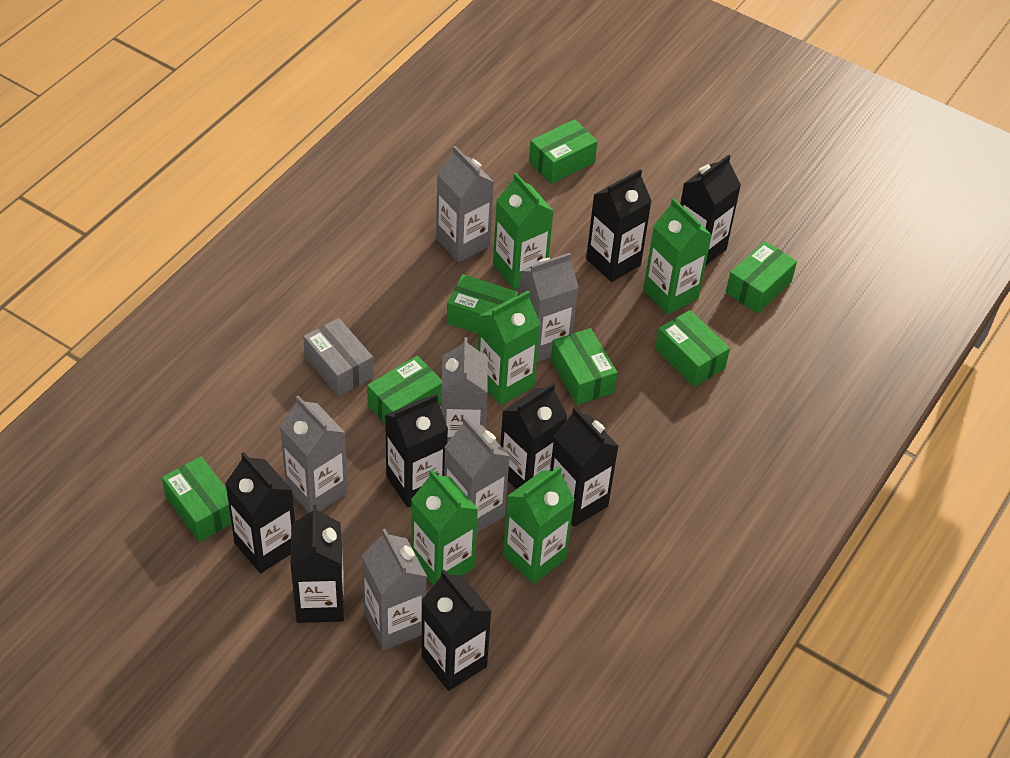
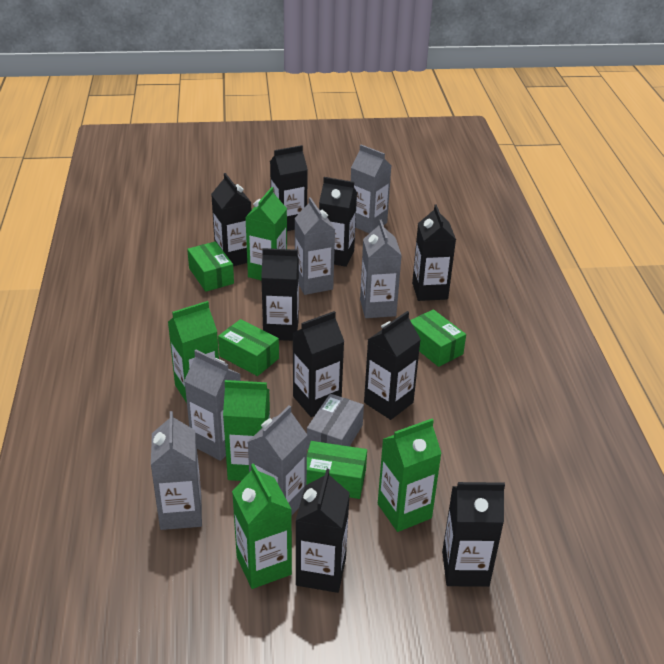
black carton: 8 -> 9
green box: 7 -> 4

